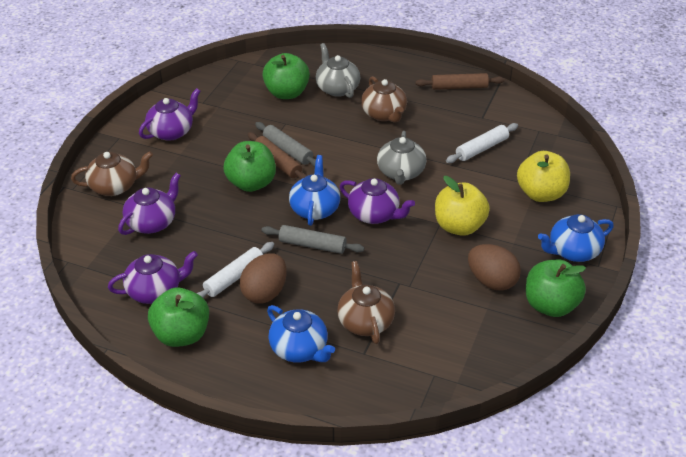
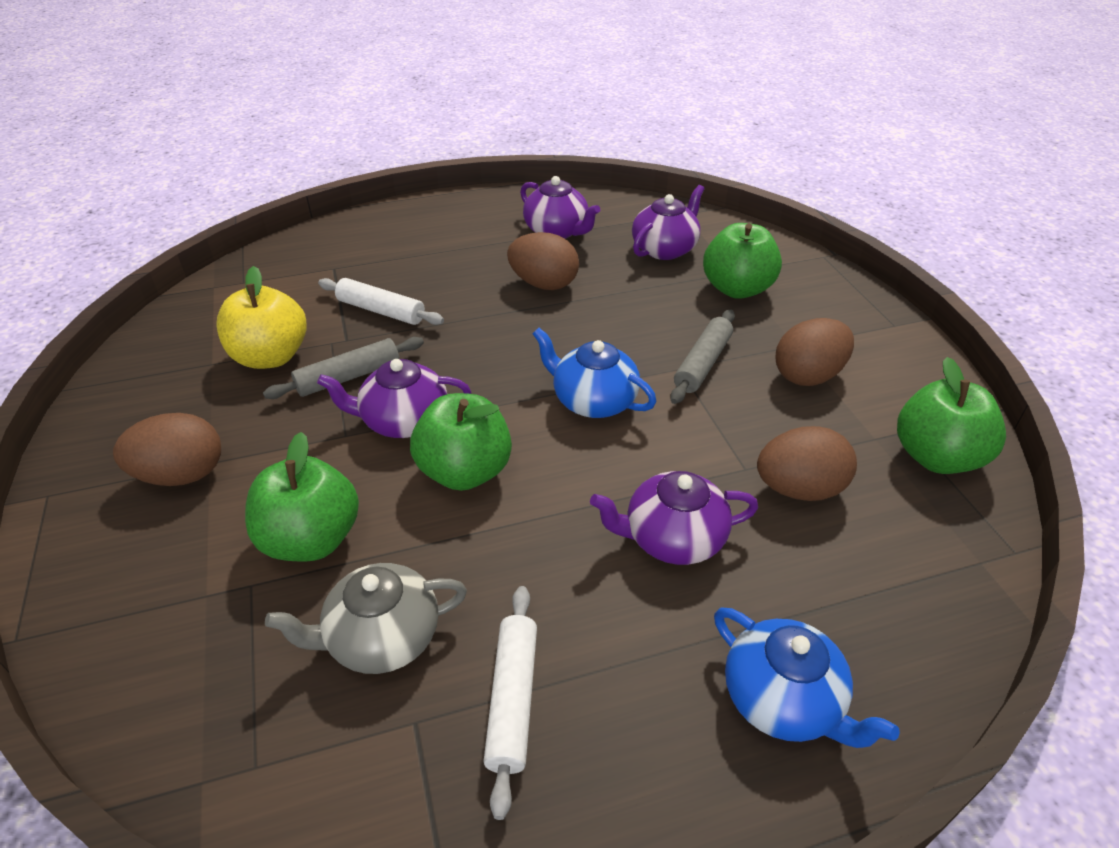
blue teapot: 3 -> 2
brown egg: 2 -> 4
brown rolling pin: 2 -> 0
brown teapot: 3 -> 0
grey teapot: 2 -> 1
yellow apple: 2 -> 1

